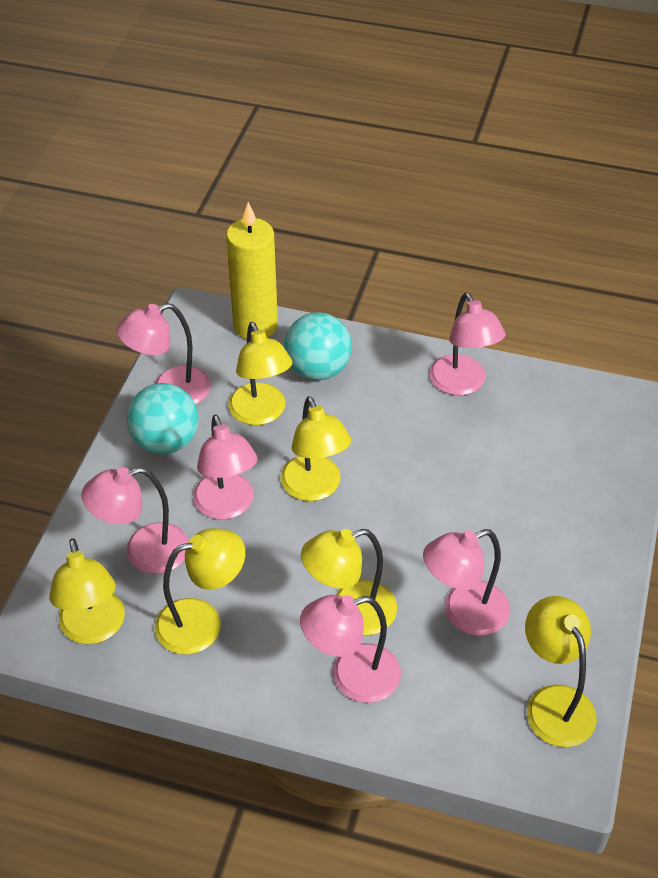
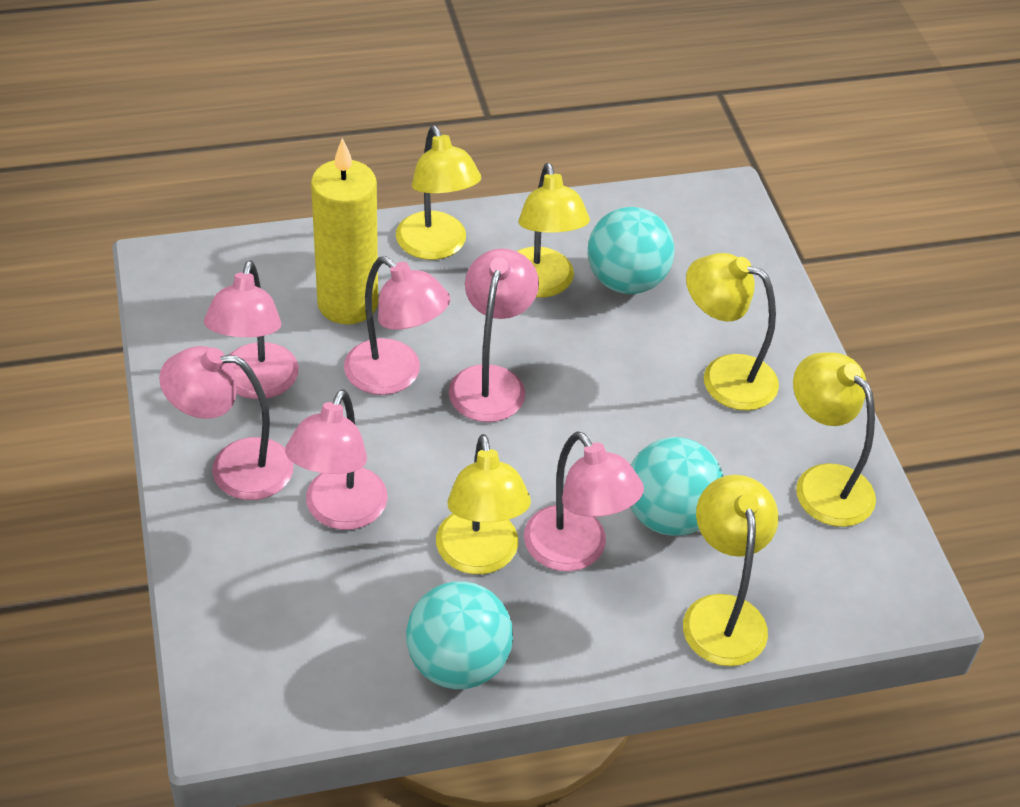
turquoise ball: 2 -> 3

